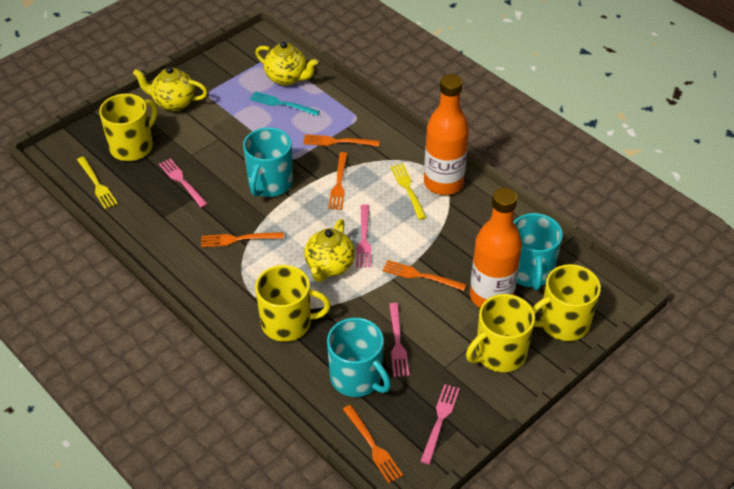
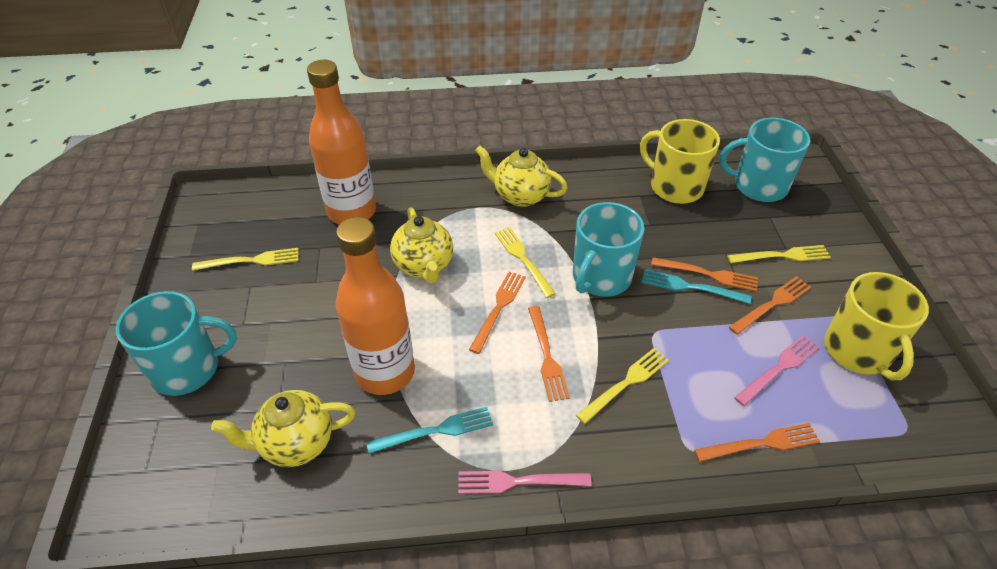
pink fork: 4 -> 2
turquoise fork: 1 -> 2
yellow fork: 2 -> 4
yellow mug: 4 -> 2

